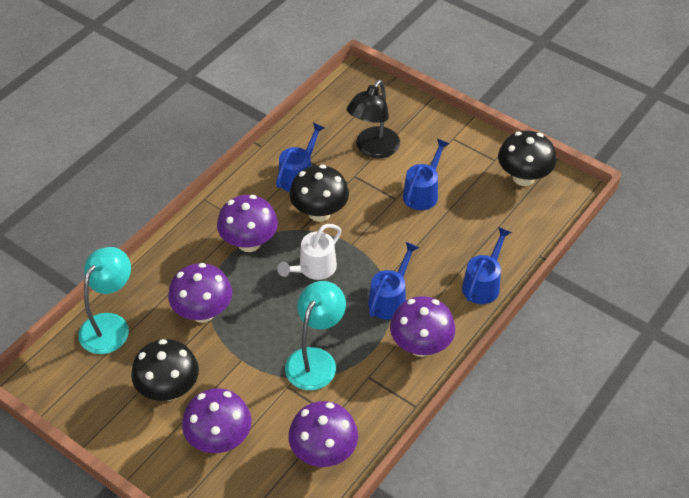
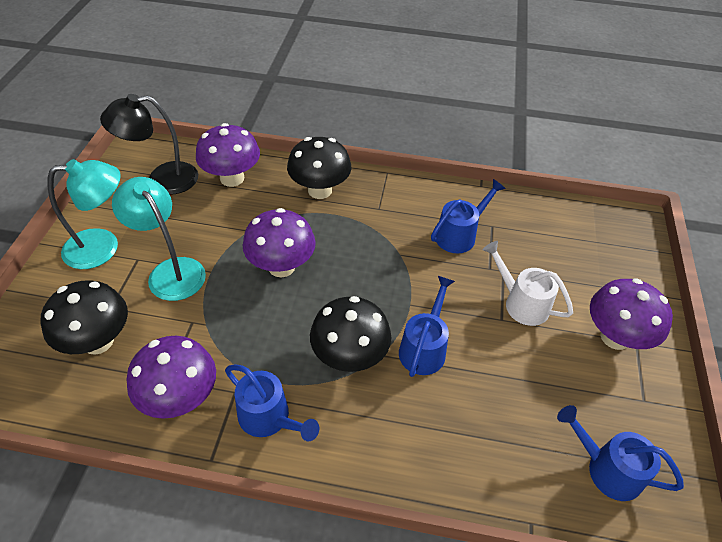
purple mushroom: 5 -> 4

